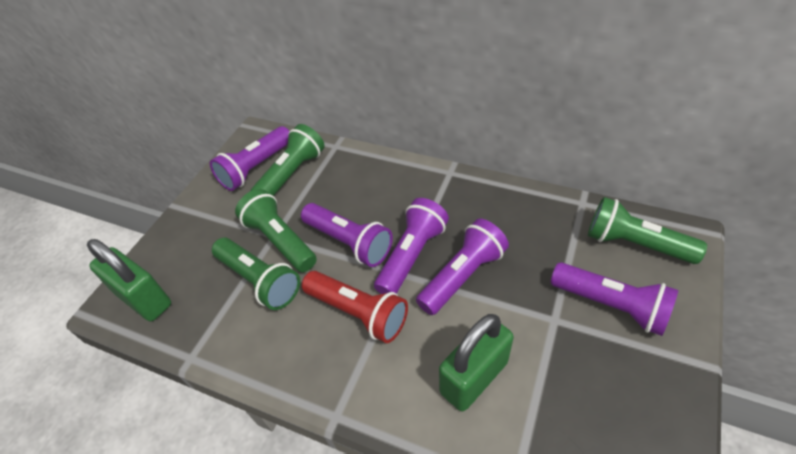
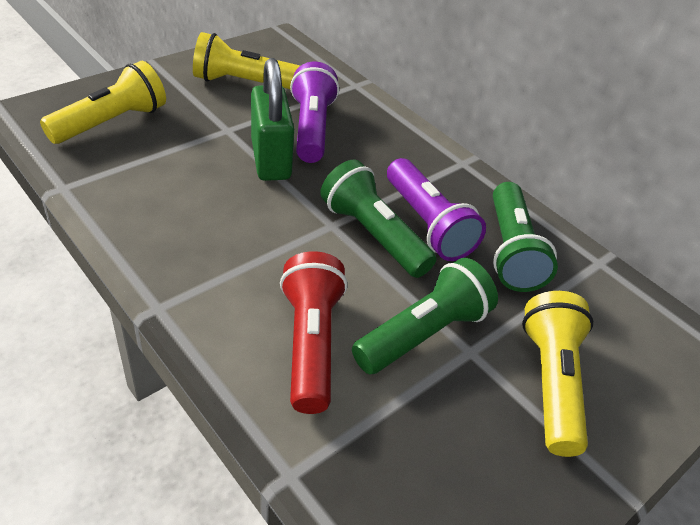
green flashlight: 4 -> 3
green padlock: 2 -> 1
purple flashlight: 5 -> 2
yellow flashlight: 0 -> 3

